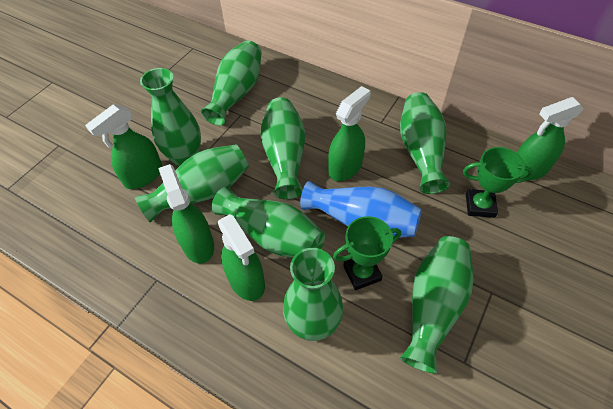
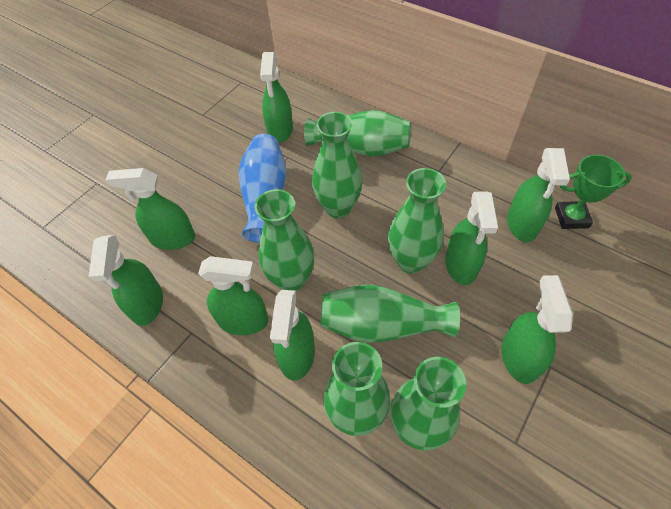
green spray bottle: 5 -> 8
green trophy: 2 -> 1
green vase: 8 -> 7

